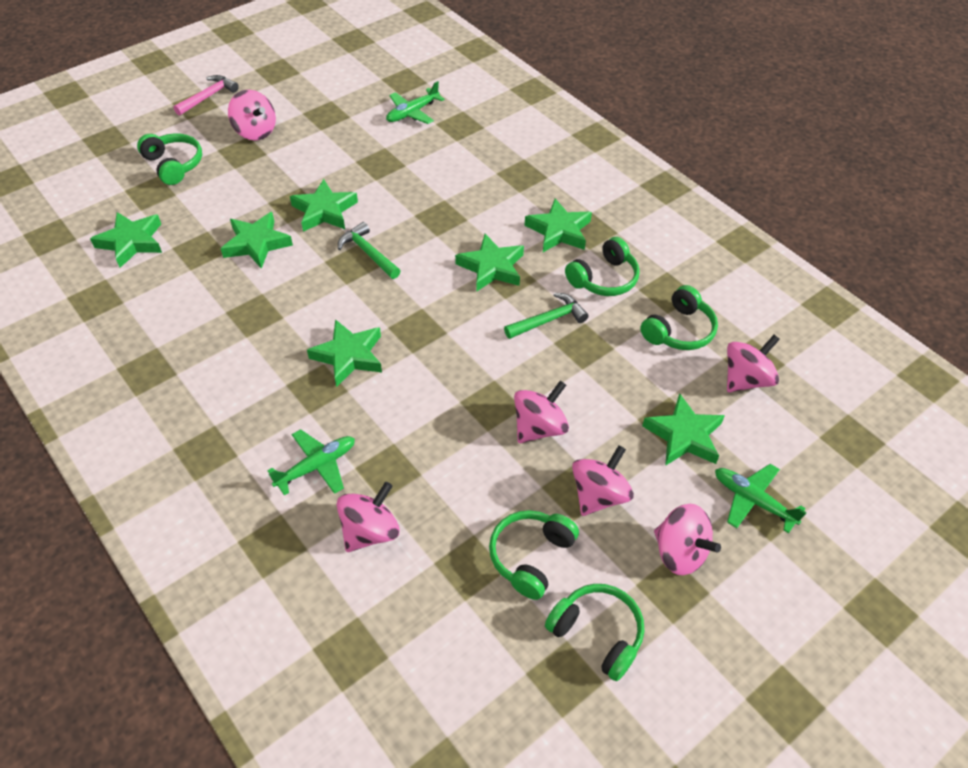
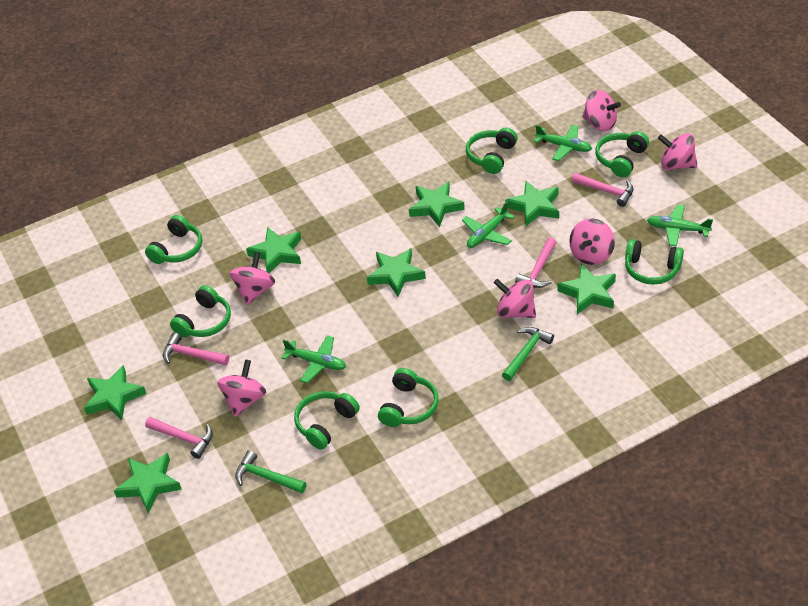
green headphones: 5 -> 7
green plane: 3 -> 4
pink hammer: 1 -> 4

